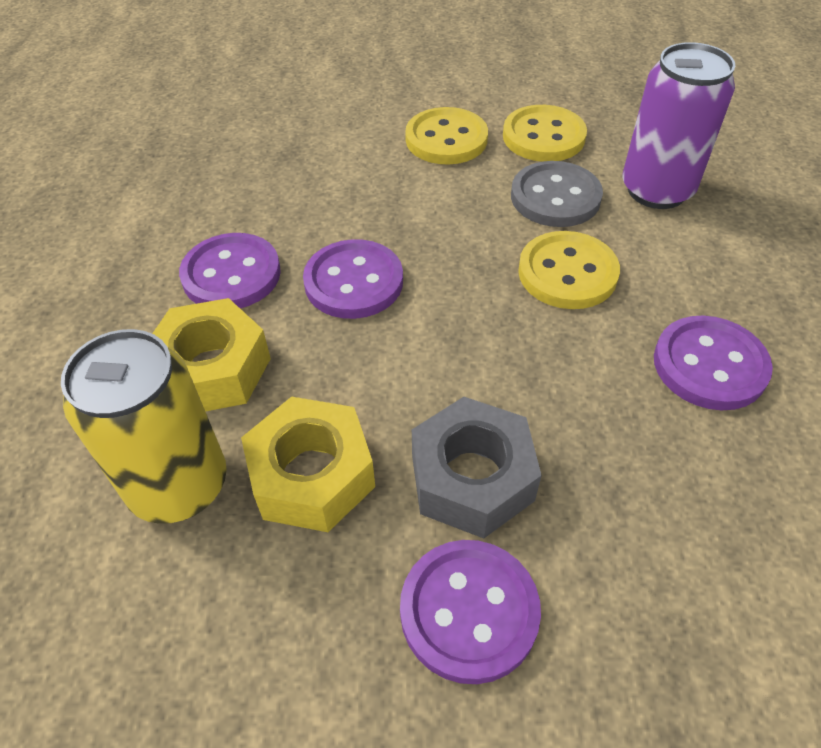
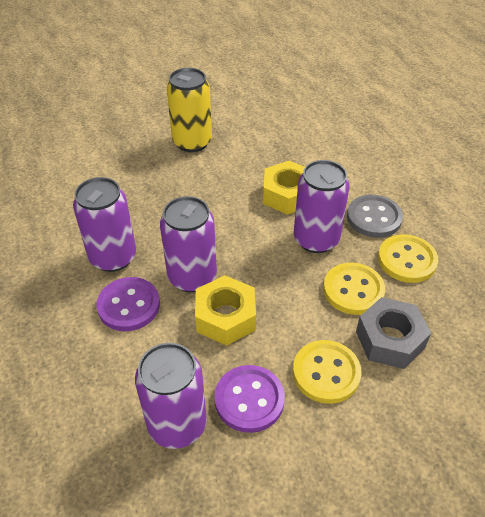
purple button: 4 -> 2
purple can: 1 -> 4

